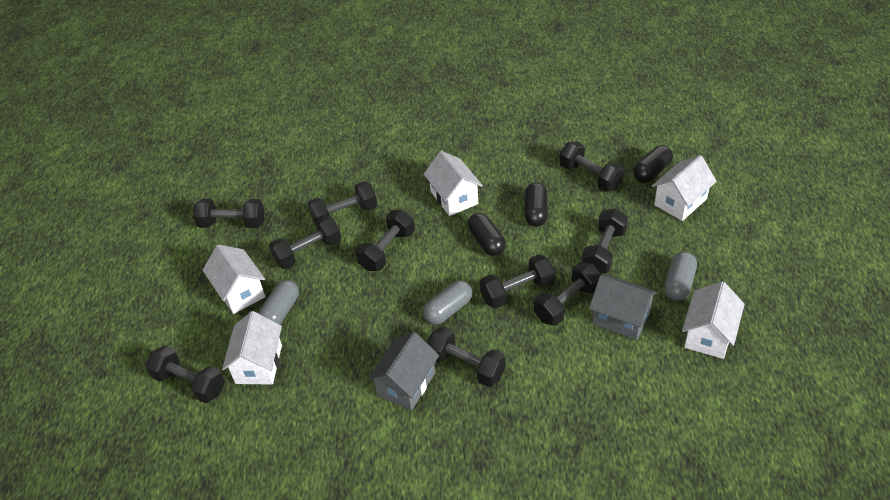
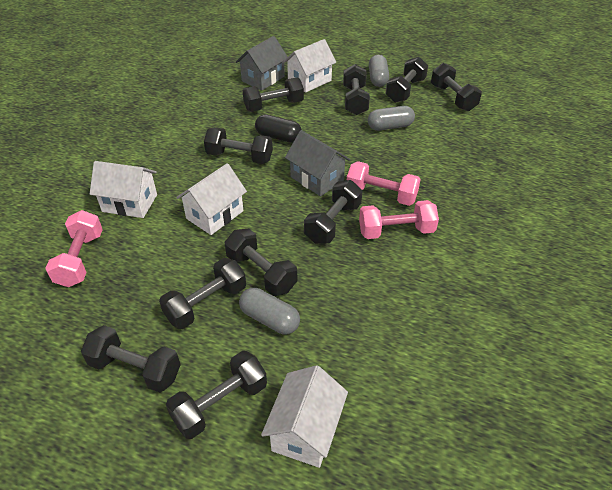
black capsule: 3 -> 1
pink dumbbell: 0 -> 3
white house: 5 -> 4

